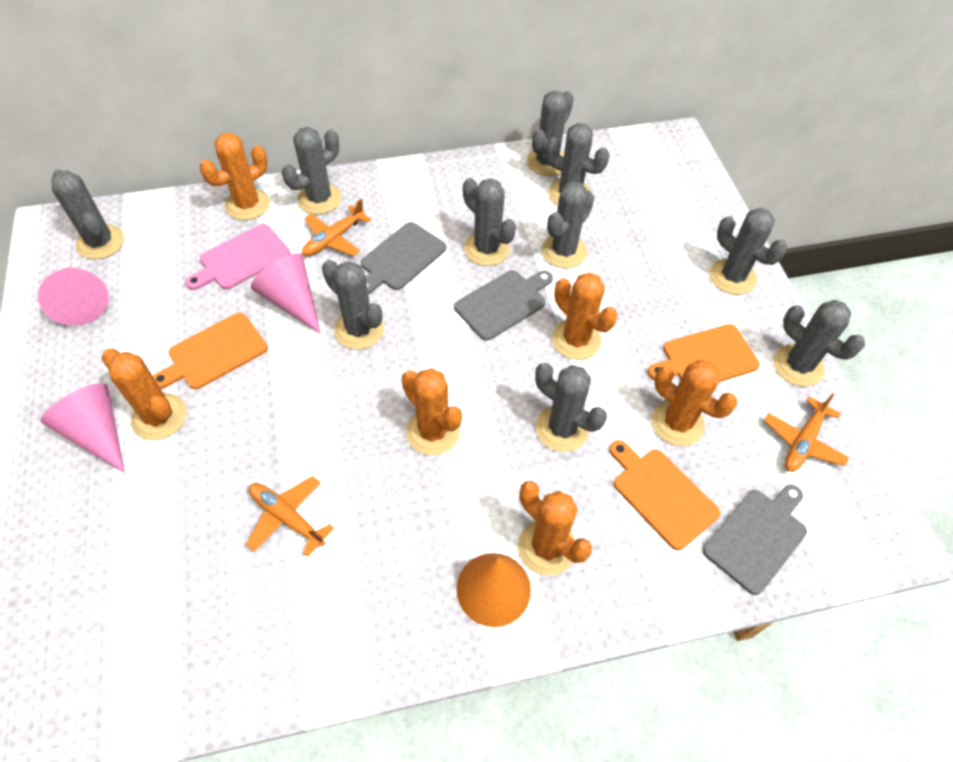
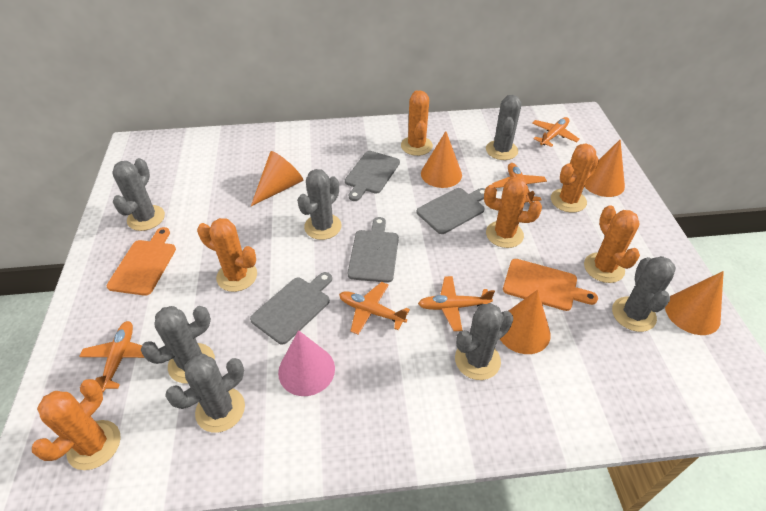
grey cactus: 10 -> 7
grey cutting board: 3 -> 4
orange cone: 1 -> 5
orange cutting board: 3 -> 2
orange plane: 3 -> 5
pink cone: 3 -> 1
pink cutting board: 1 -> 0

